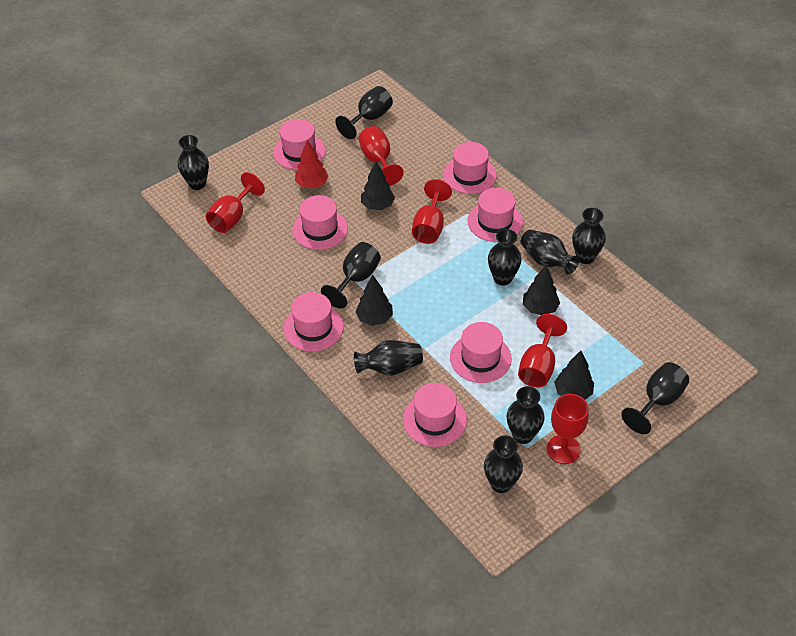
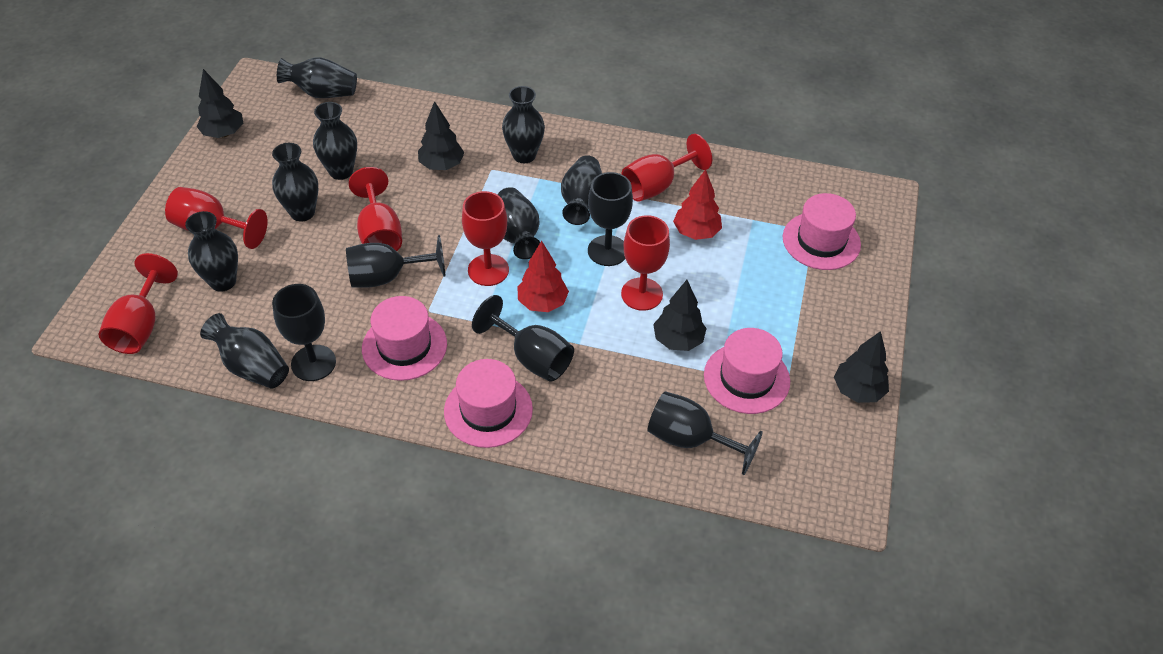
black goblet: 3 -> 5
black vase: 7 -> 8
pink hat: 7 -> 4
red goblet: 5 -> 6
red tree: 1 -> 2

